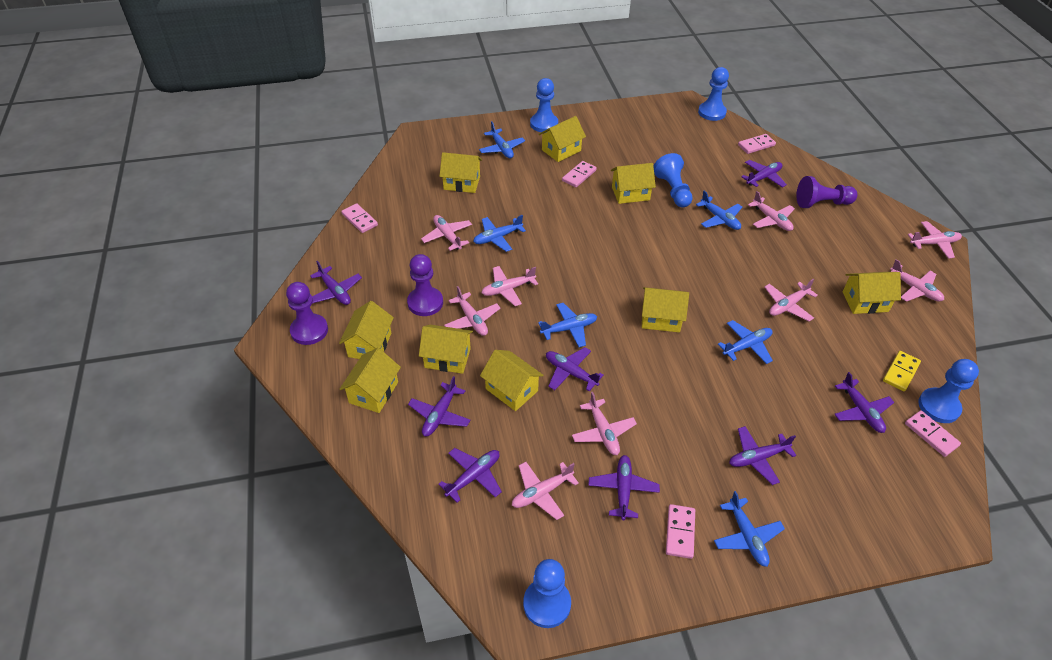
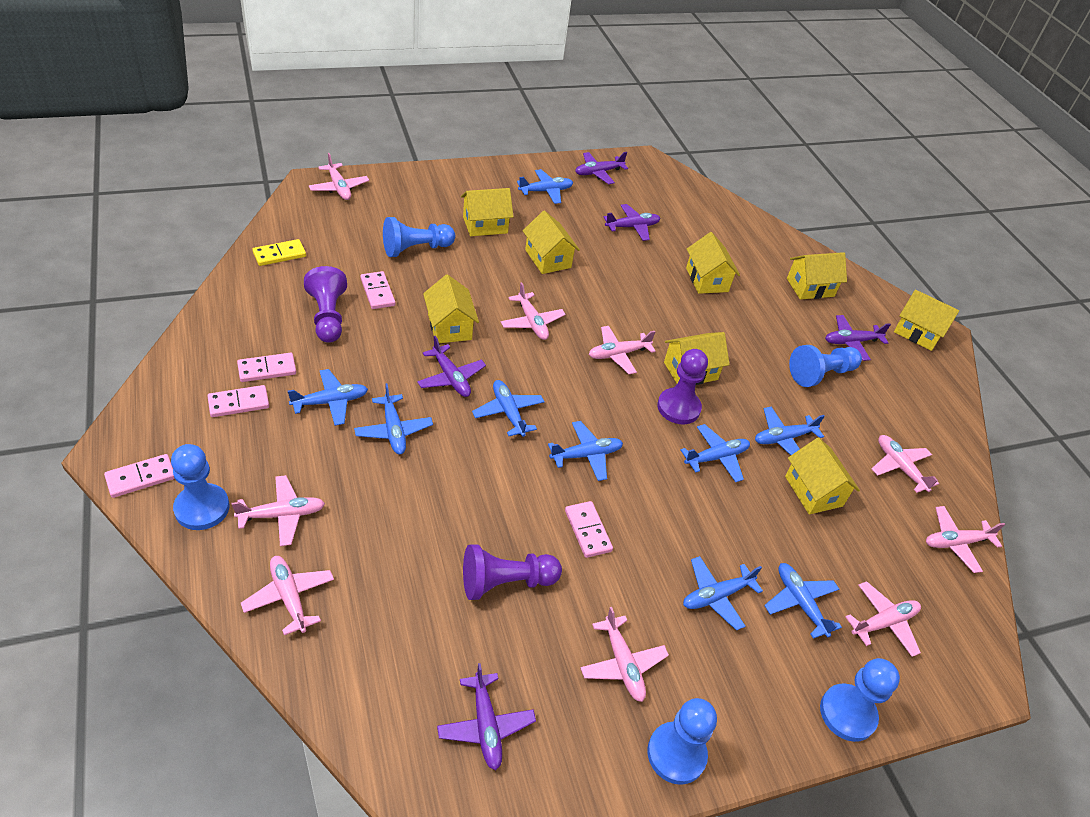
blue plane: 6 -> 9
purple plane: 8 -> 5
yellow house: 9 -> 8

